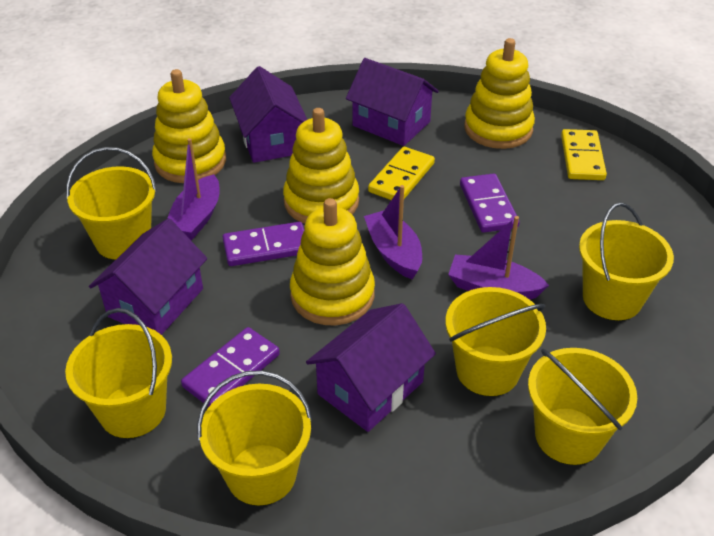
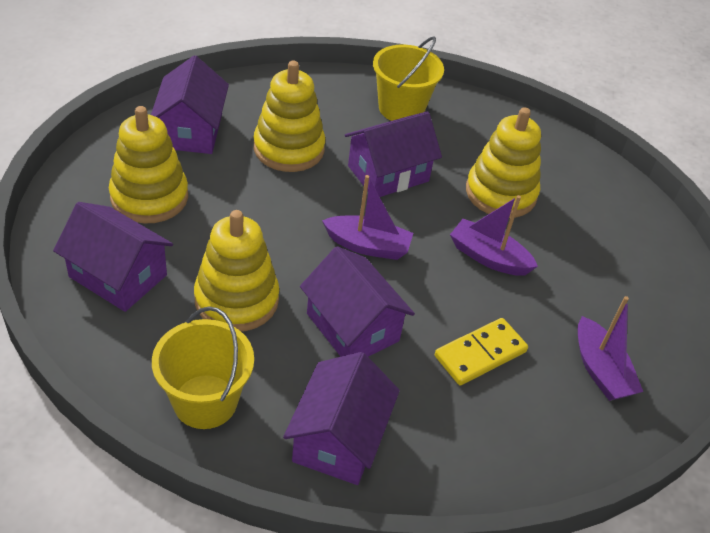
purple domino: 3 -> 0
purple house: 4 -> 5
yellow bucket: 6 -> 2
yellow domino: 2 -> 1

